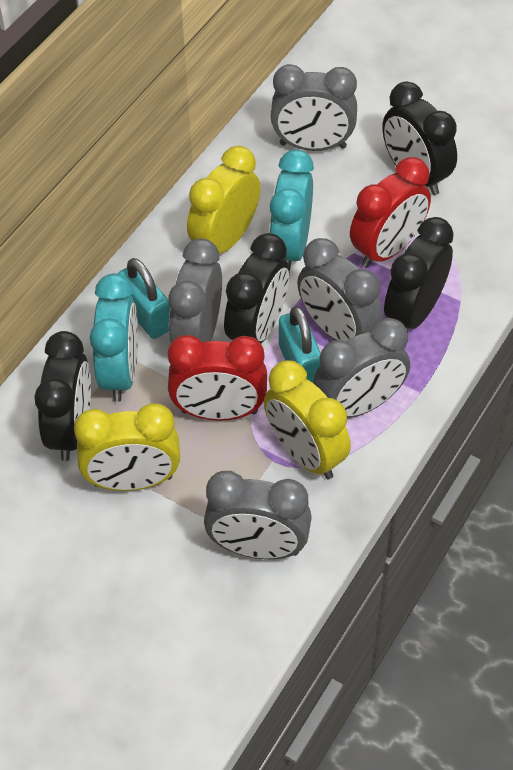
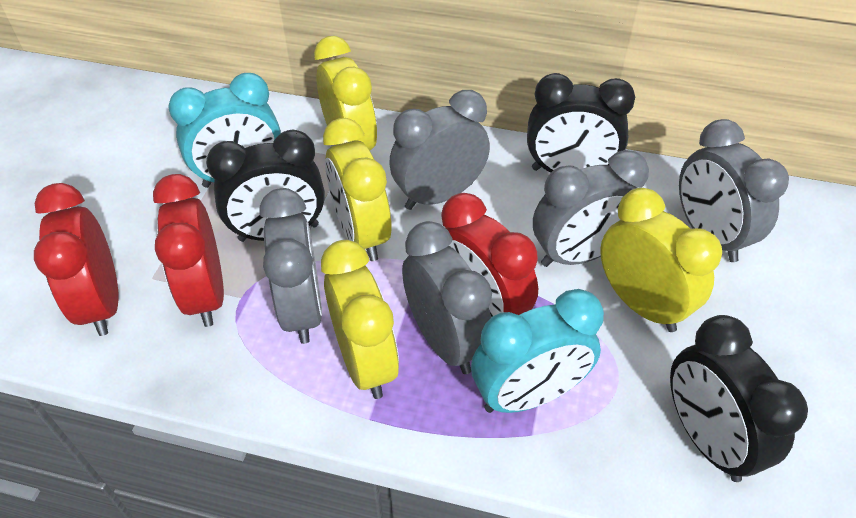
black clock: 4 -> 3
red clock: 2 -> 3
turquoise padlock: 2 -> 0
yellow clock: 3 -> 4

